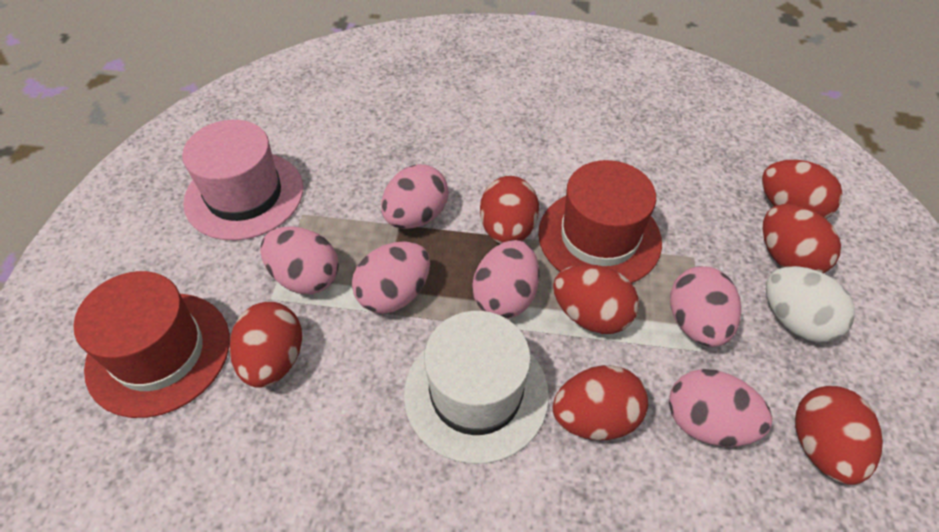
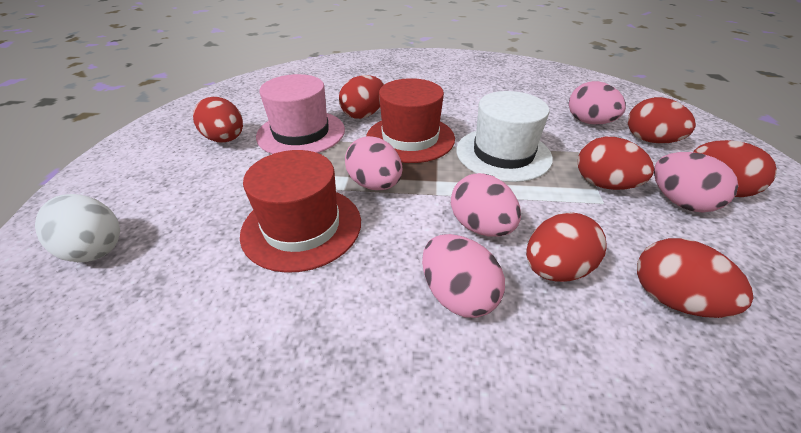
pink egg: 6 -> 5

